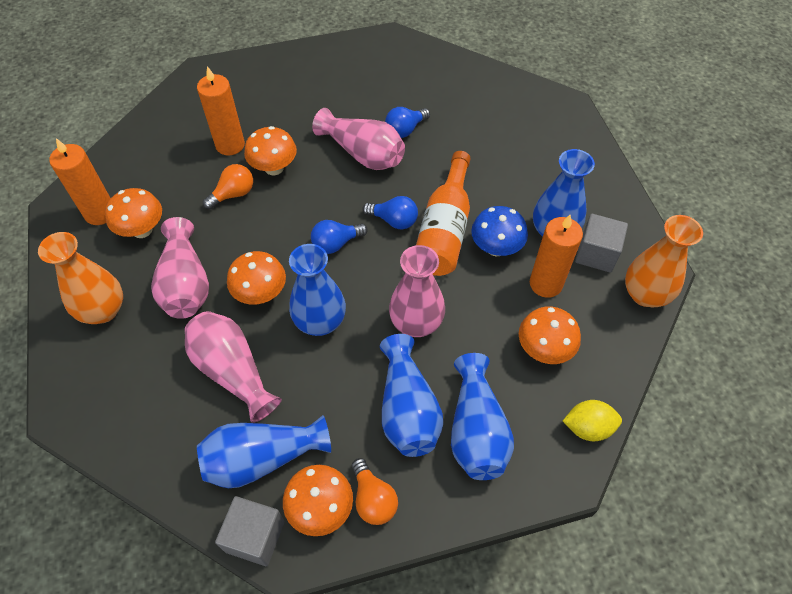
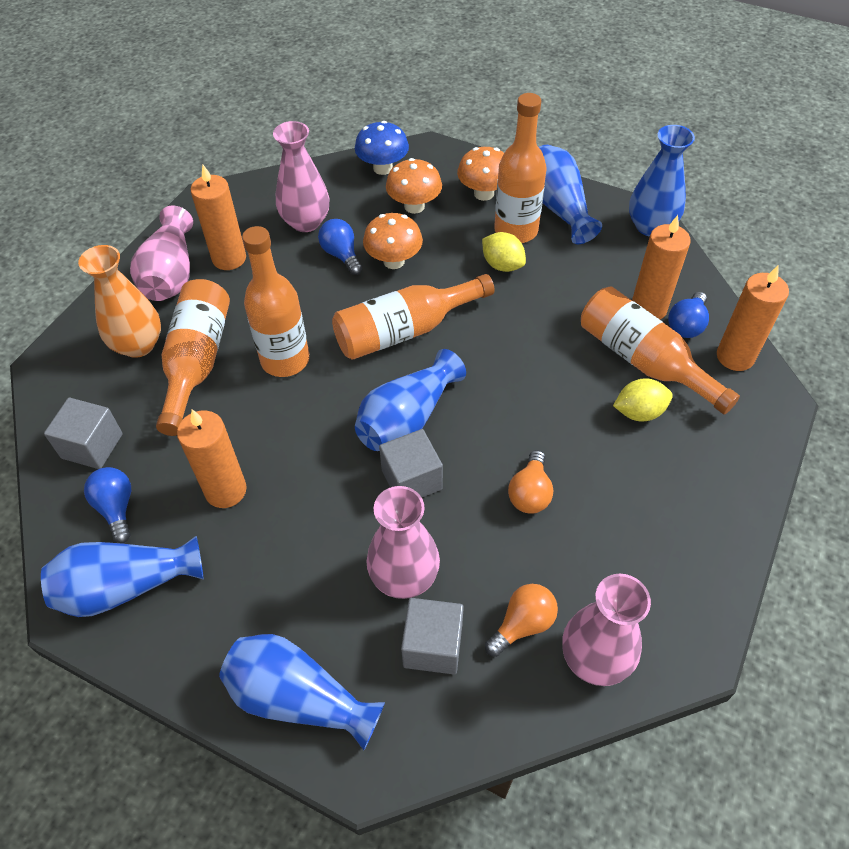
grey cube: 2 -> 3
orange bottle: 1 -> 5
orange candle: 3 -> 4
orange mushroom: 5 -> 3
orange vase: 2 -> 1
yellow lemon: 1 -> 2

